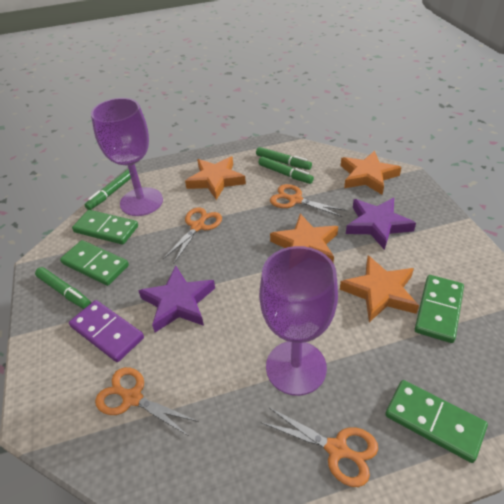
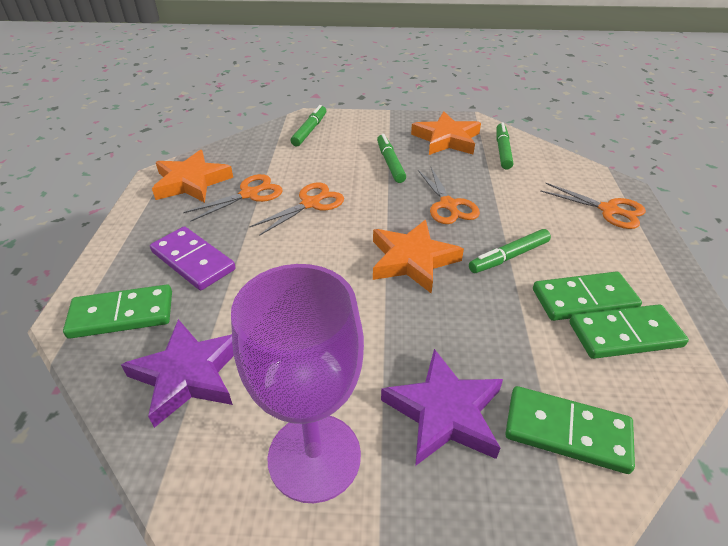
orange star: 4 -> 3
purple goblet: 2 -> 1

